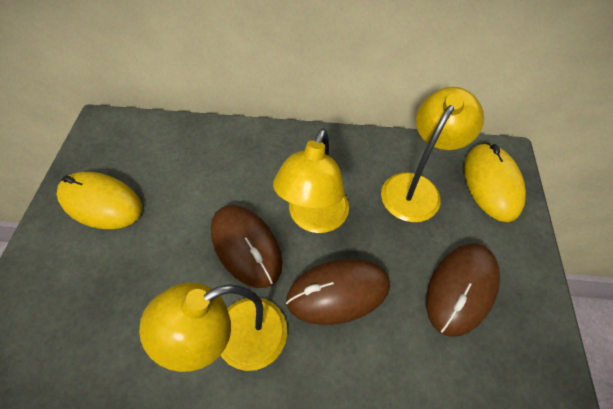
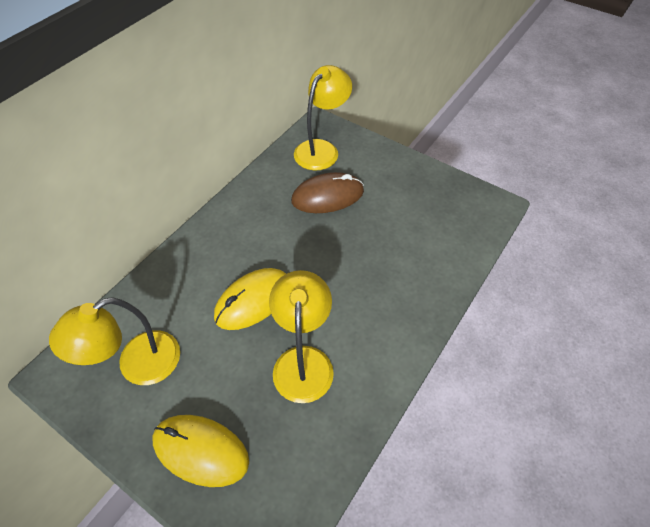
brown mouse: 3 -> 1

